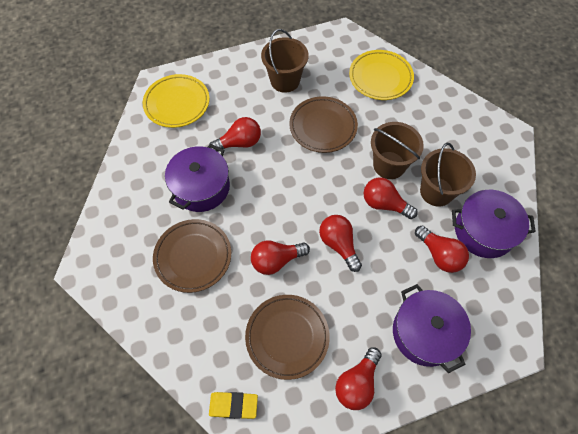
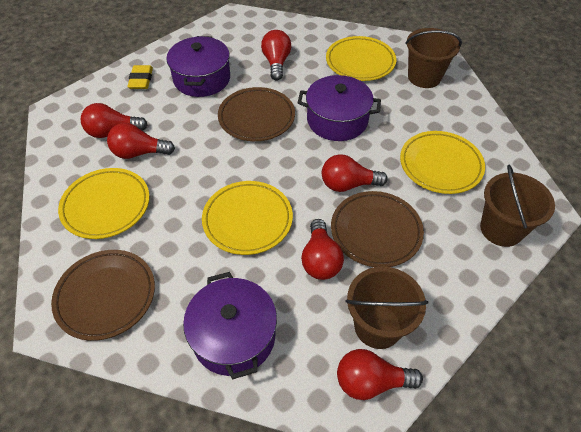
yellow plate: 2 -> 4

